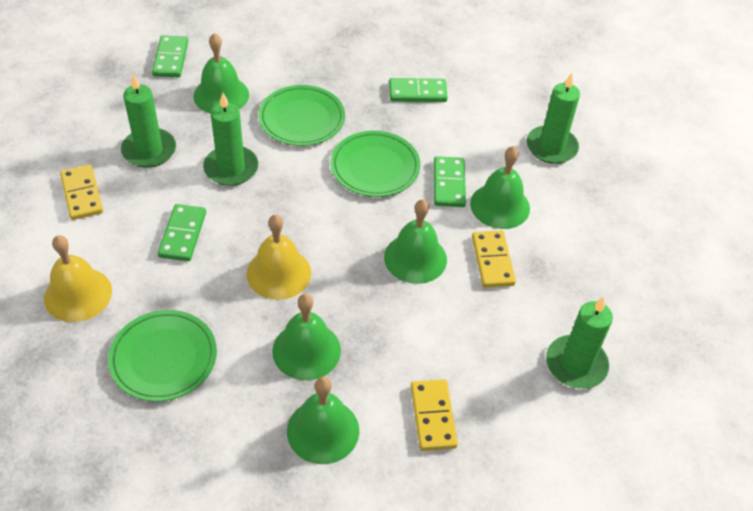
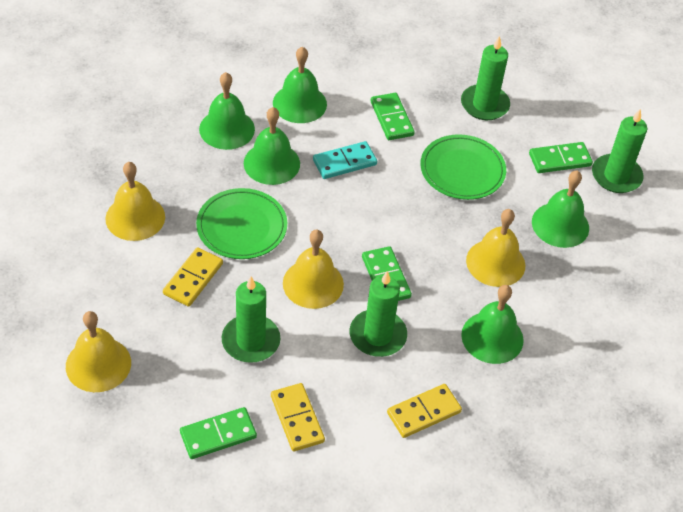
green plate: 3 -> 2
turquoise domino: 0 -> 1
yellow bell: 2 -> 4

